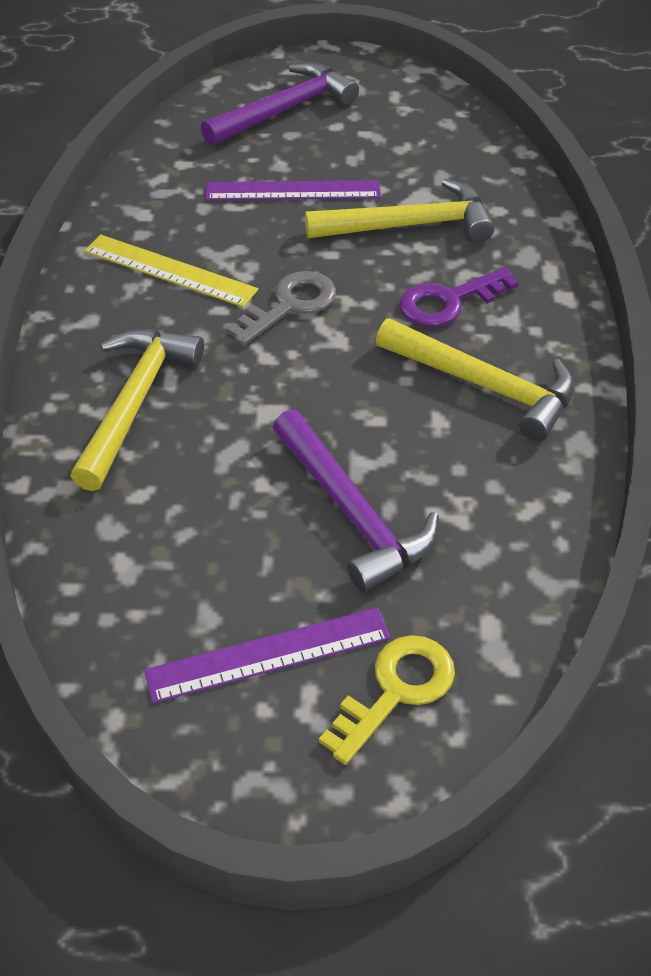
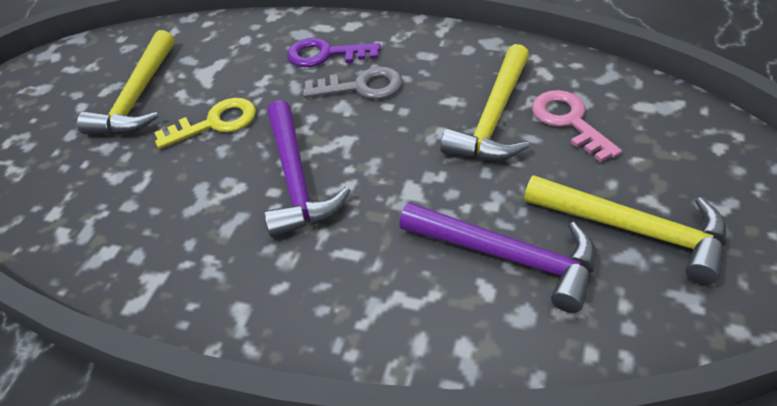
pink key: 0 -> 1
purple ruler: 2 -> 0
yellow ruler: 1 -> 0

